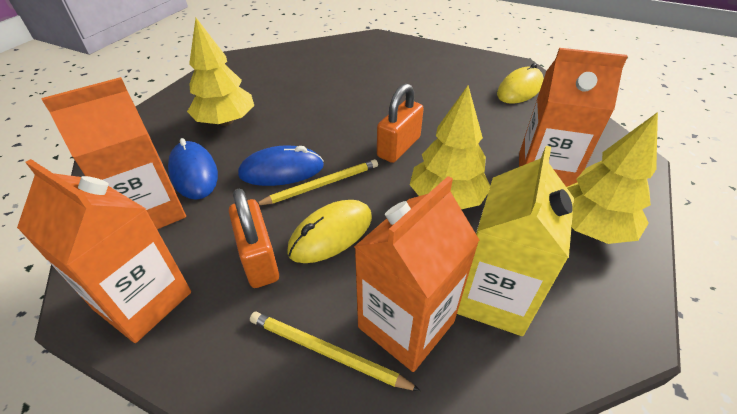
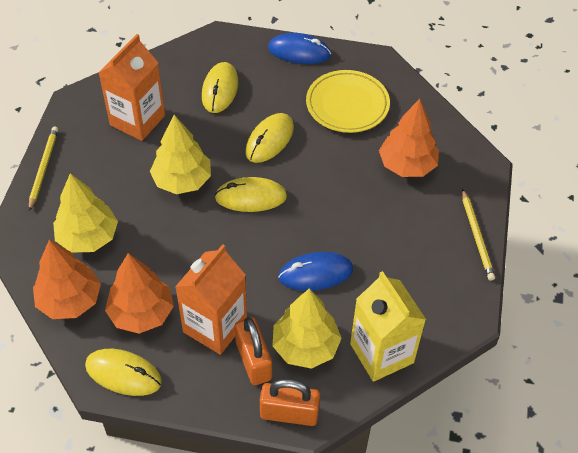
orange carton: 4 -> 2
orange tree: 0 -> 3
yellow mouse: 2 -> 4
yellow plate: 0 -> 1

